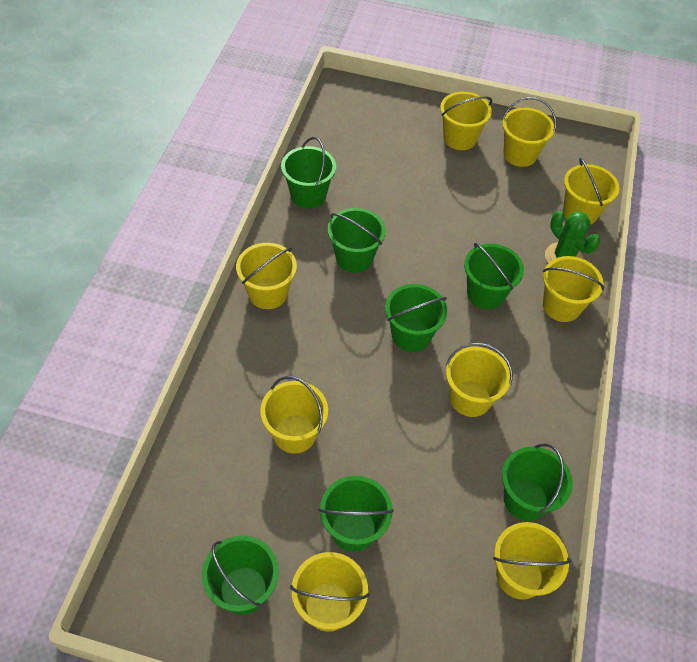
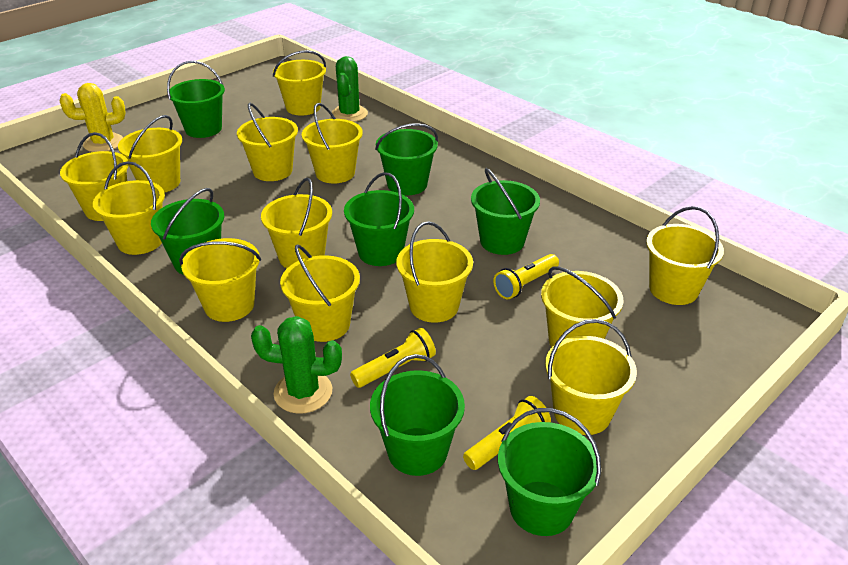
green cactus: 1 -> 2
yellow bucket: 9 -> 13
yellow cactus: 0 -> 1
yellow flashlight: 0 -> 3

